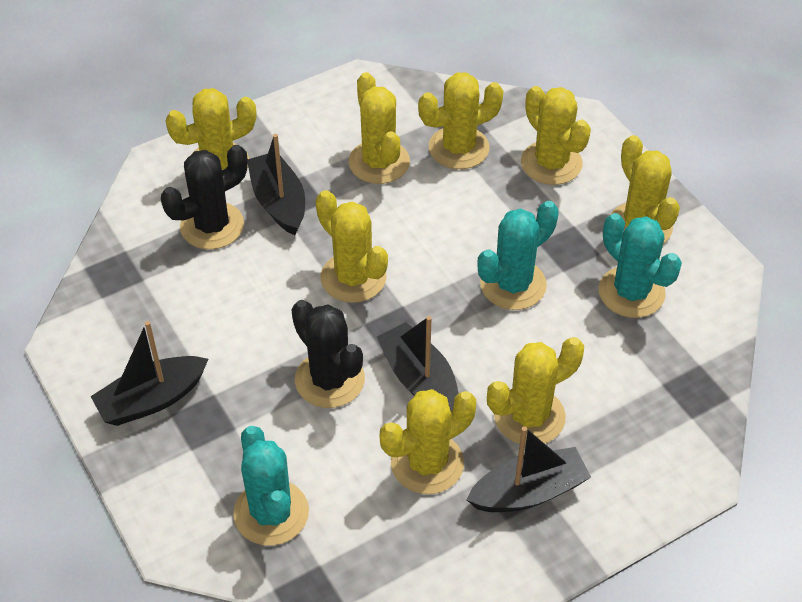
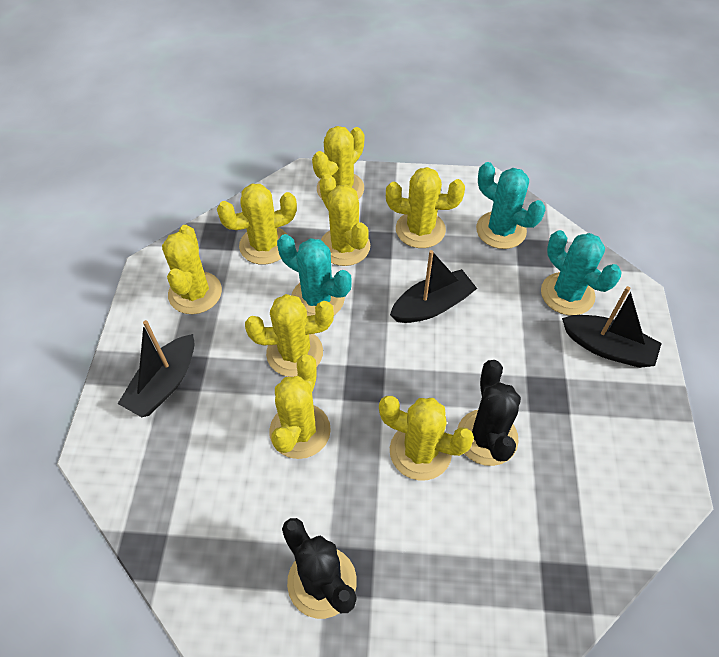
black boat: 4 -> 3

